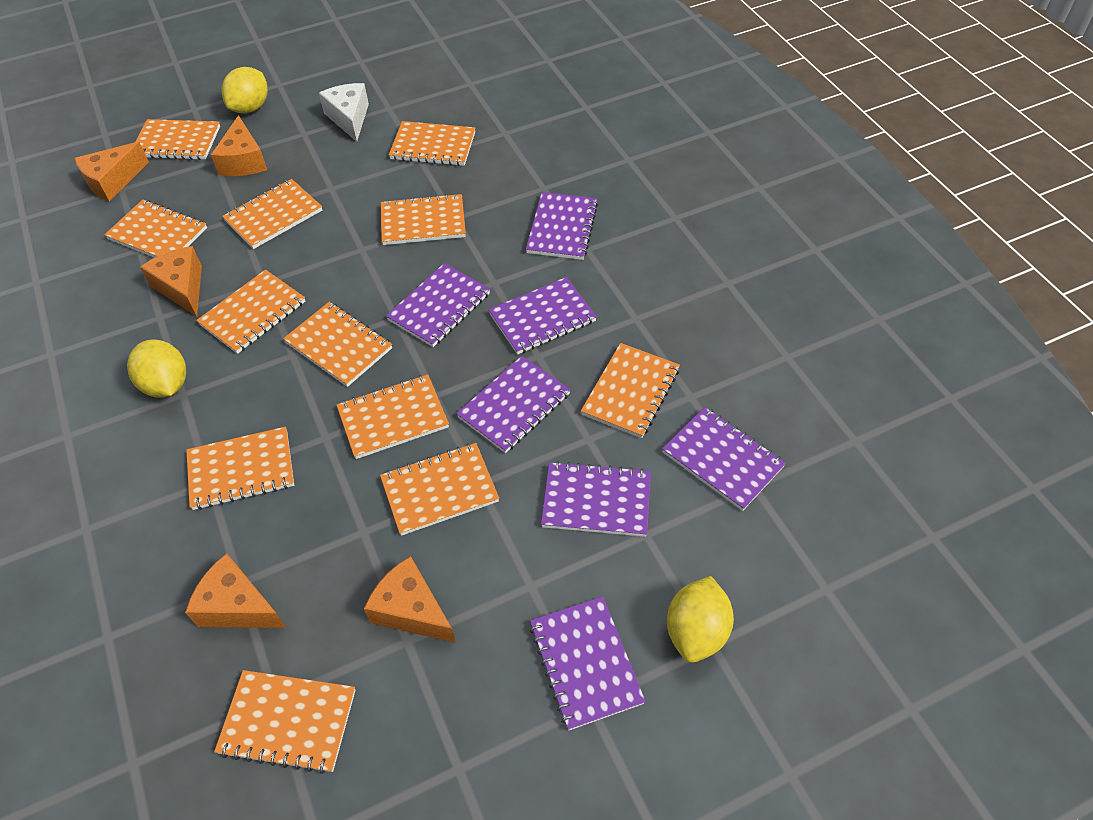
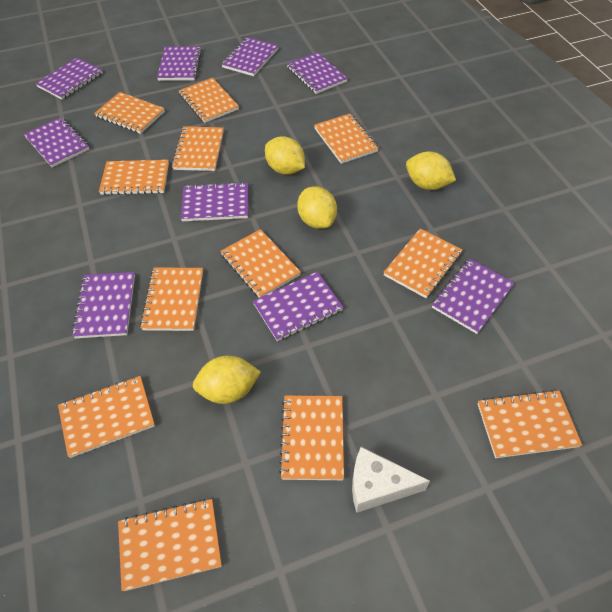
orange cheese: 5 -> 0
purple notebook: 7 -> 9
yellow lemon: 3 -> 4

